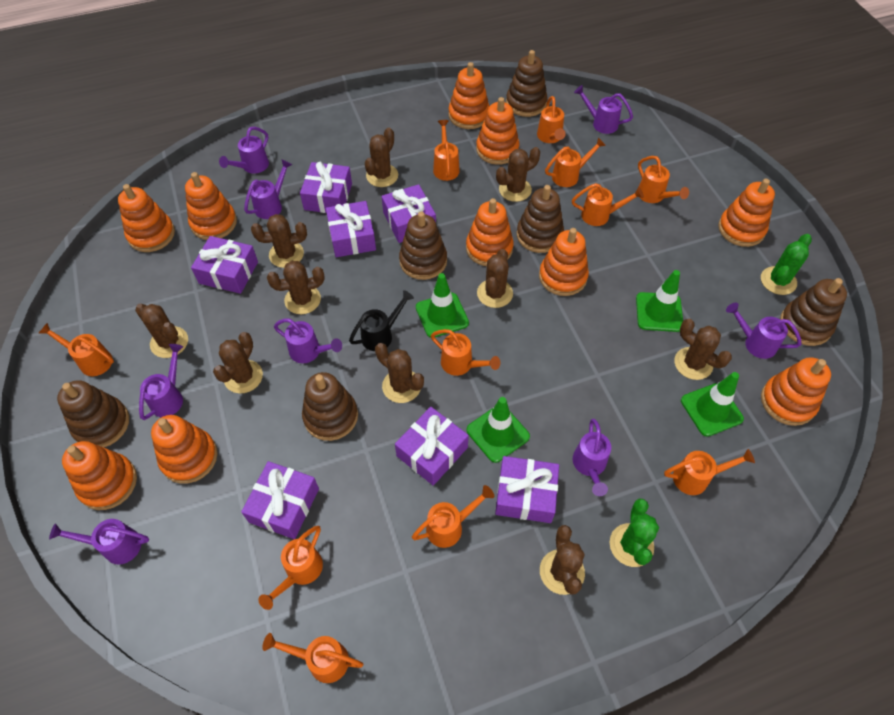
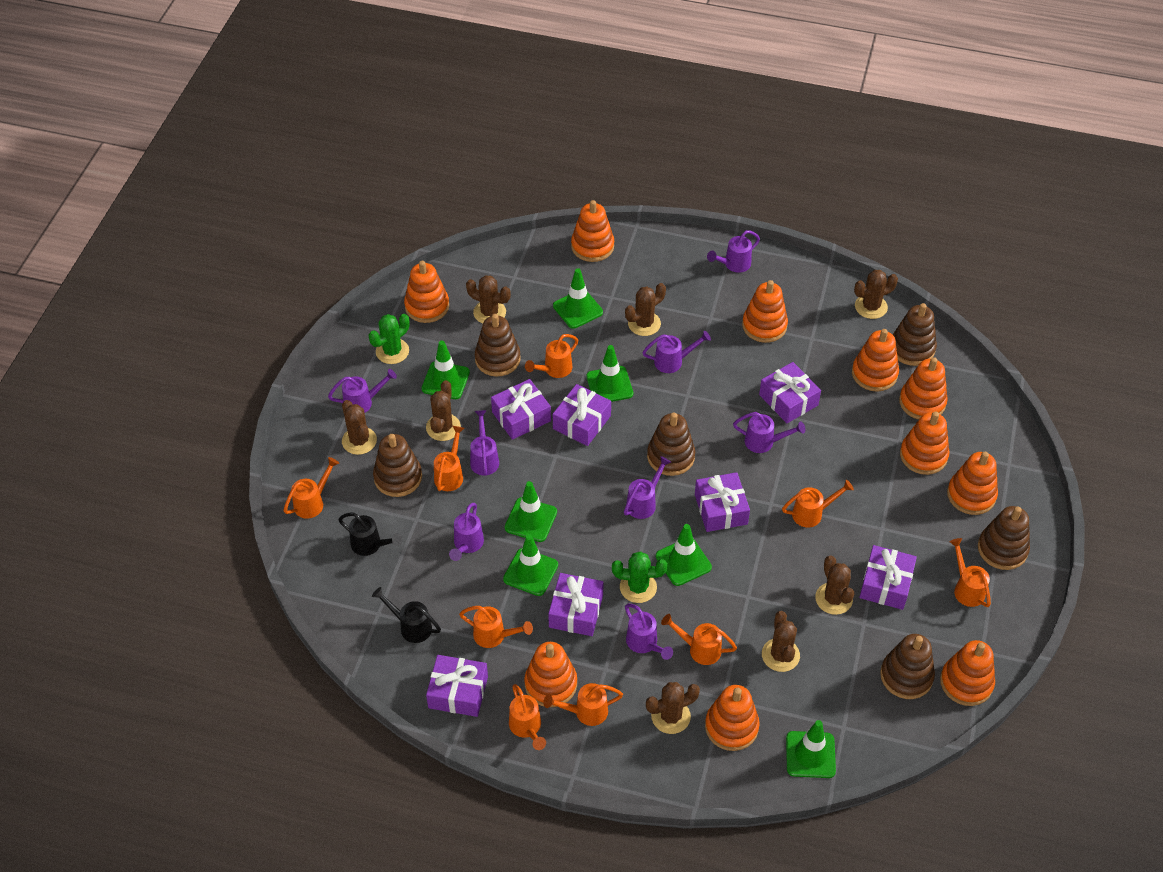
black watering can: 1 -> 2
brown cactus: 10 -> 8
green traffic cone: 4 -> 7
orange watering can: 11 -> 9

